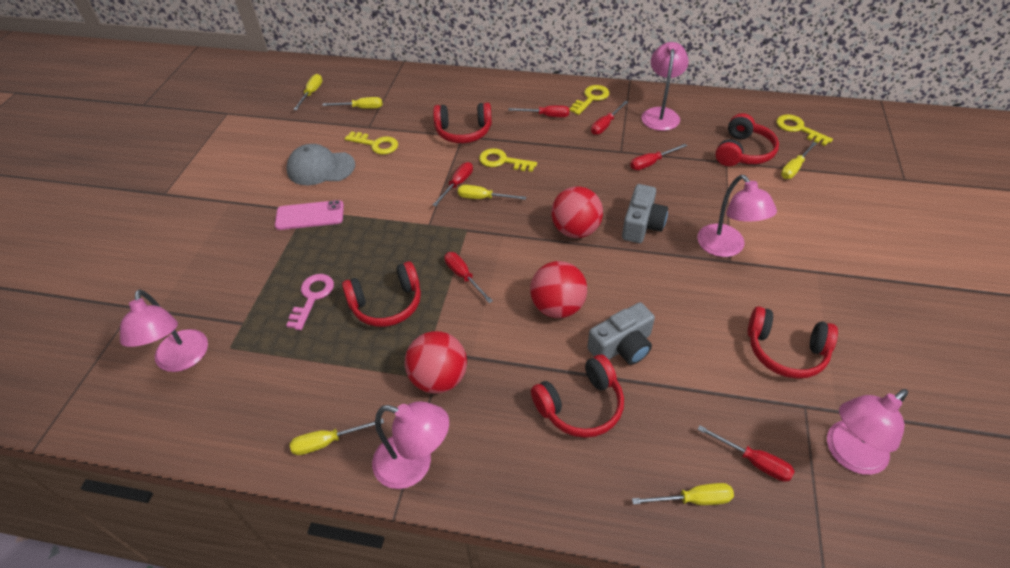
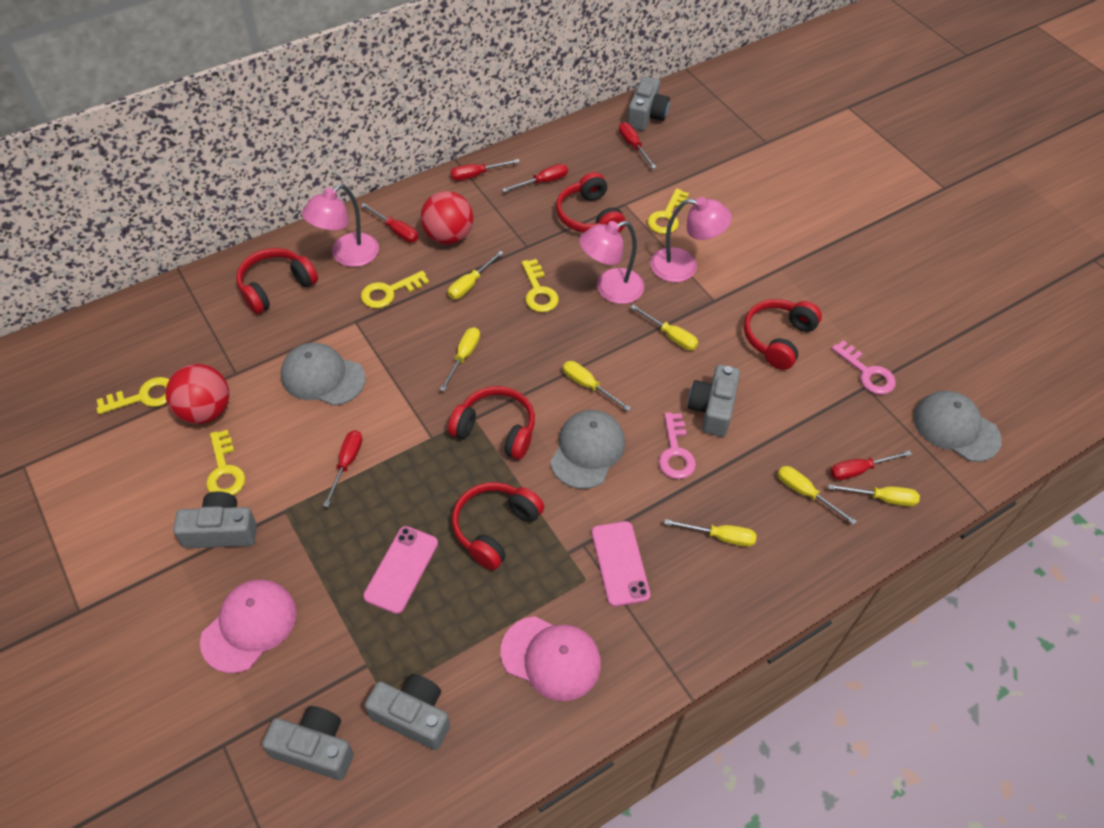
grey camera: 2 -> 5
grey cap: 1 -> 3
pink cap: 0 -> 2
pink key: 1 -> 2
pink lamp: 5 -> 3
pink phone: 1 -> 2
red ball: 3 -> 2
yellow key: 4 -> 5
yellow screwdriver: 6 -> 7

